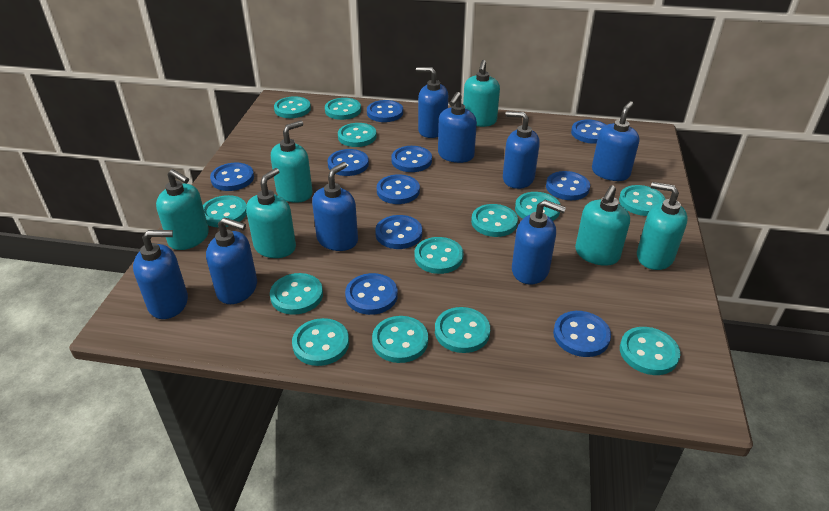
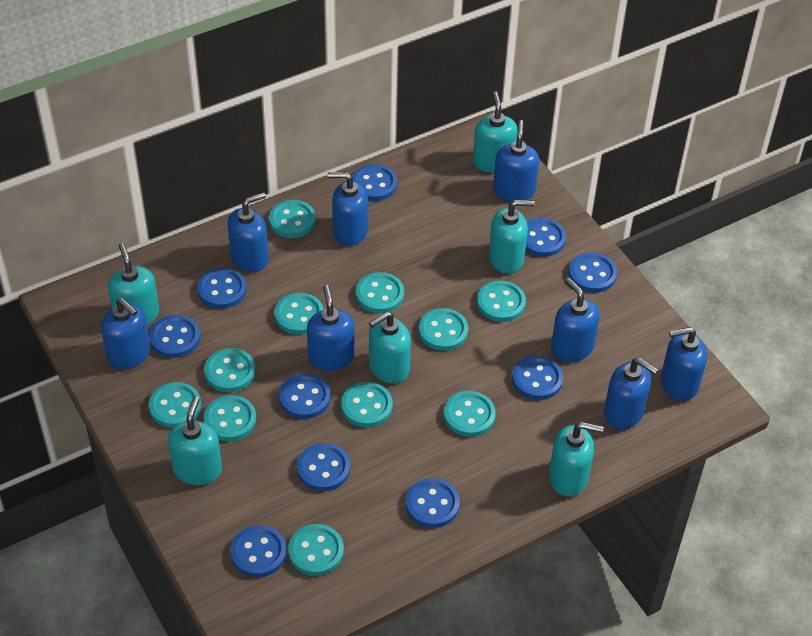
turquoise button: 13 -> 11

